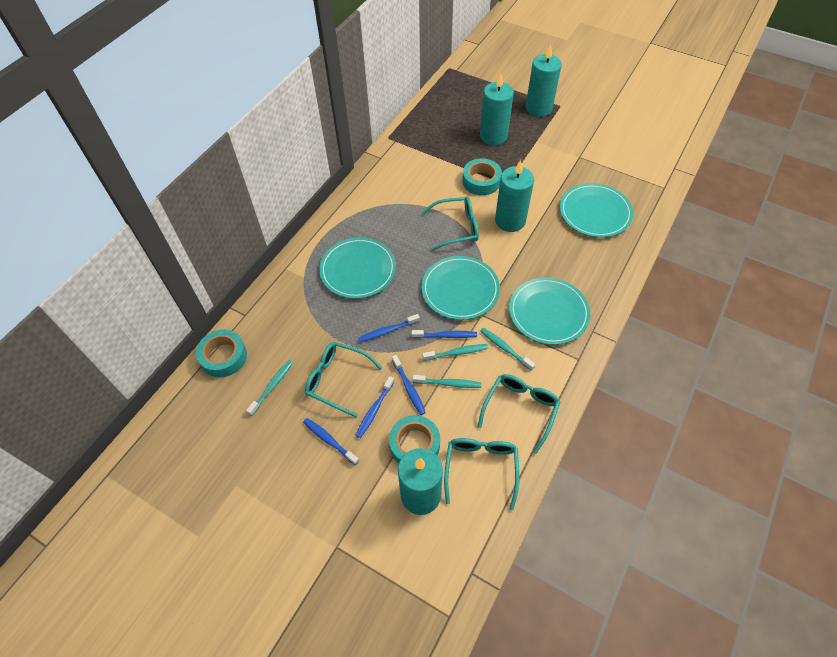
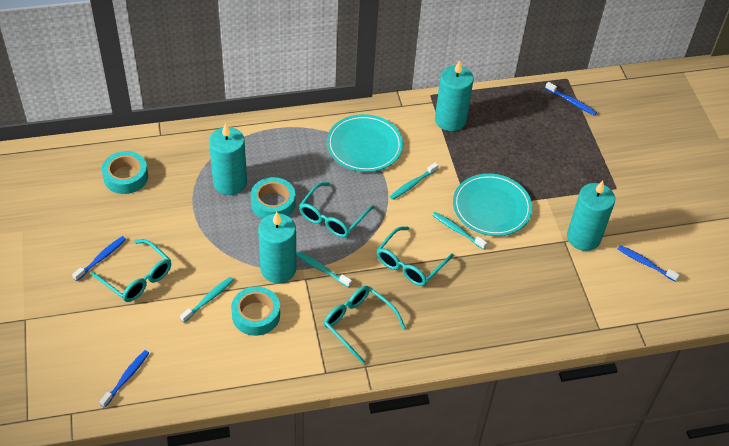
blue toothbrush: 5 -> 4
turquoise plate: 4 -> 2

